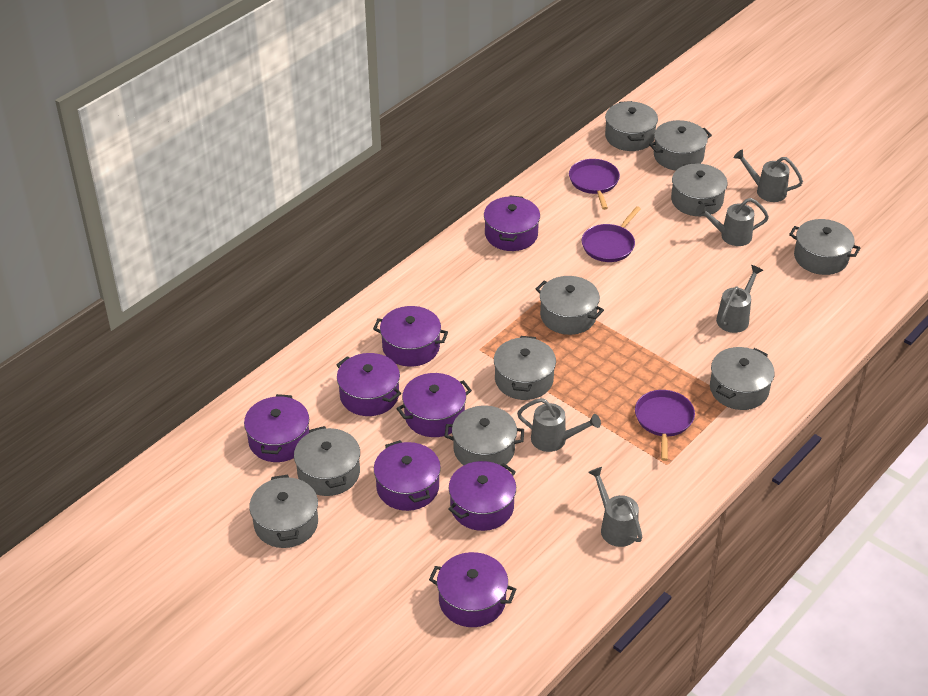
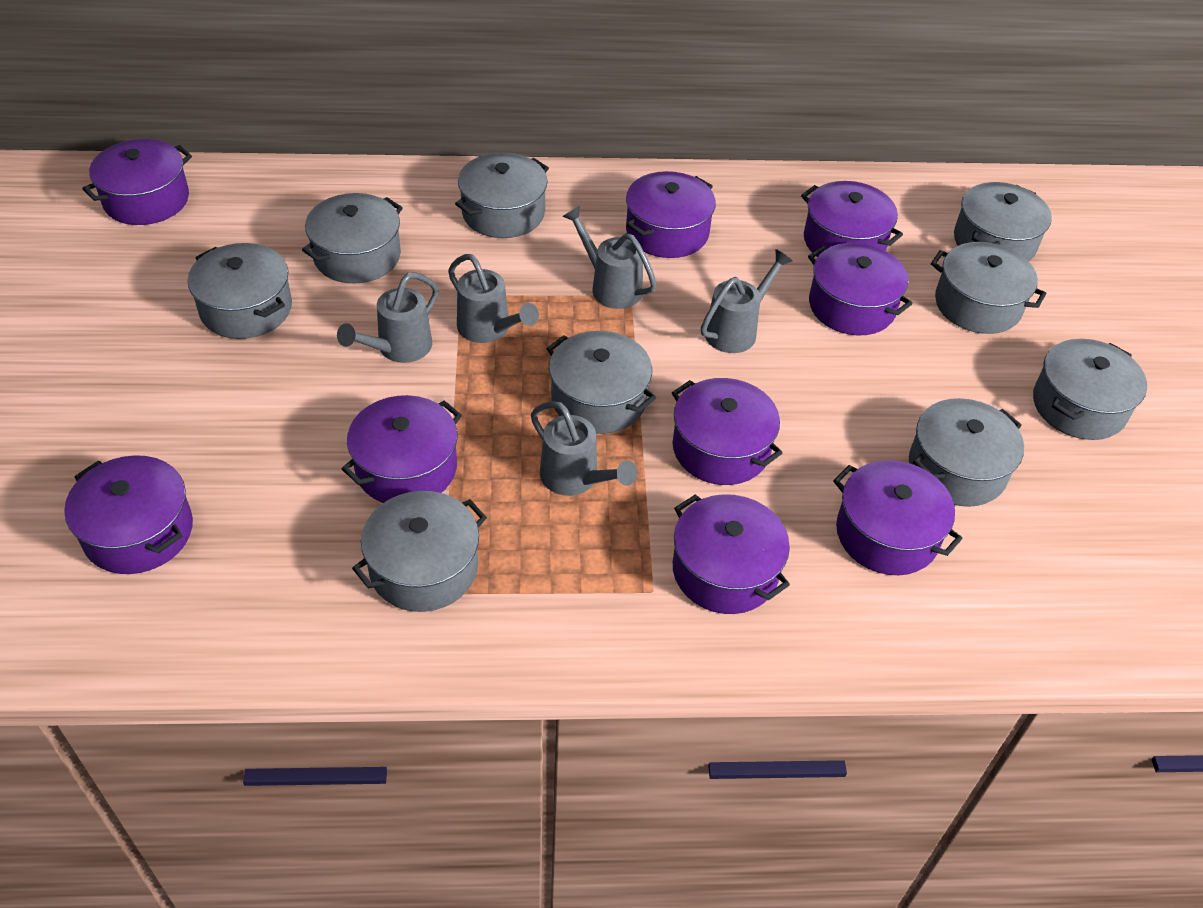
grey pot: 10 -> 9
purple pan: 3 -> 0
purple pot: 8 -> 9

